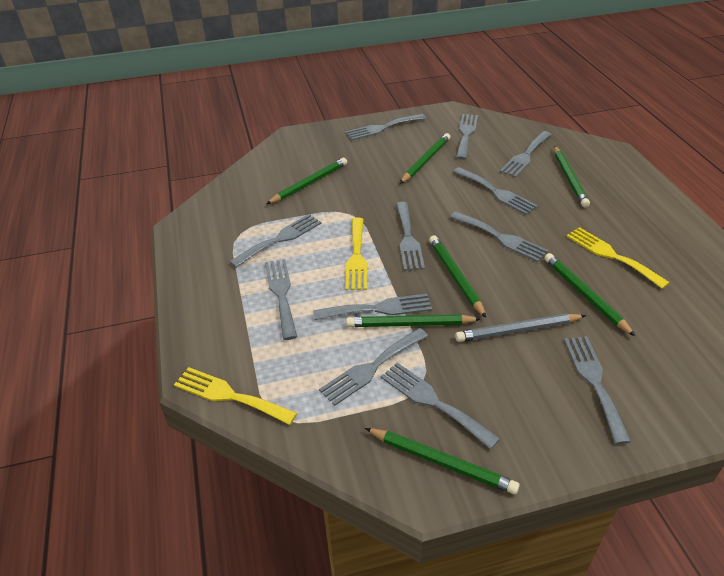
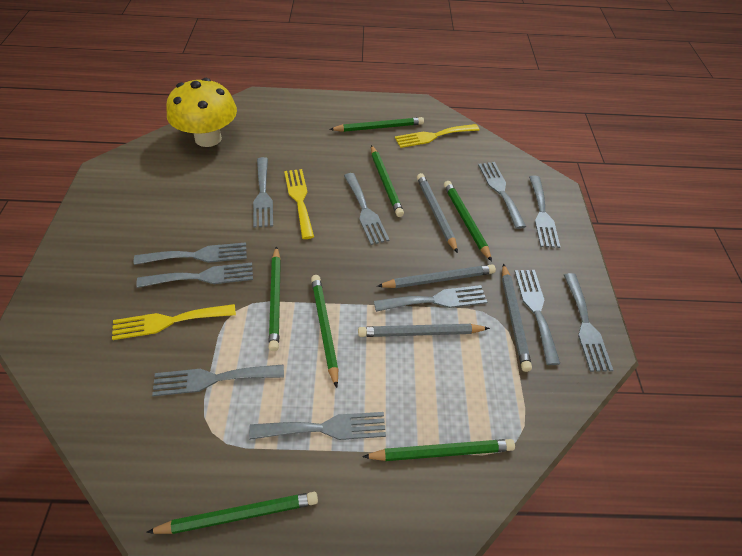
grey fork: 12 -> 11
grey pencil: 1 -> 4
yellow mushroom: 0 -> 1

